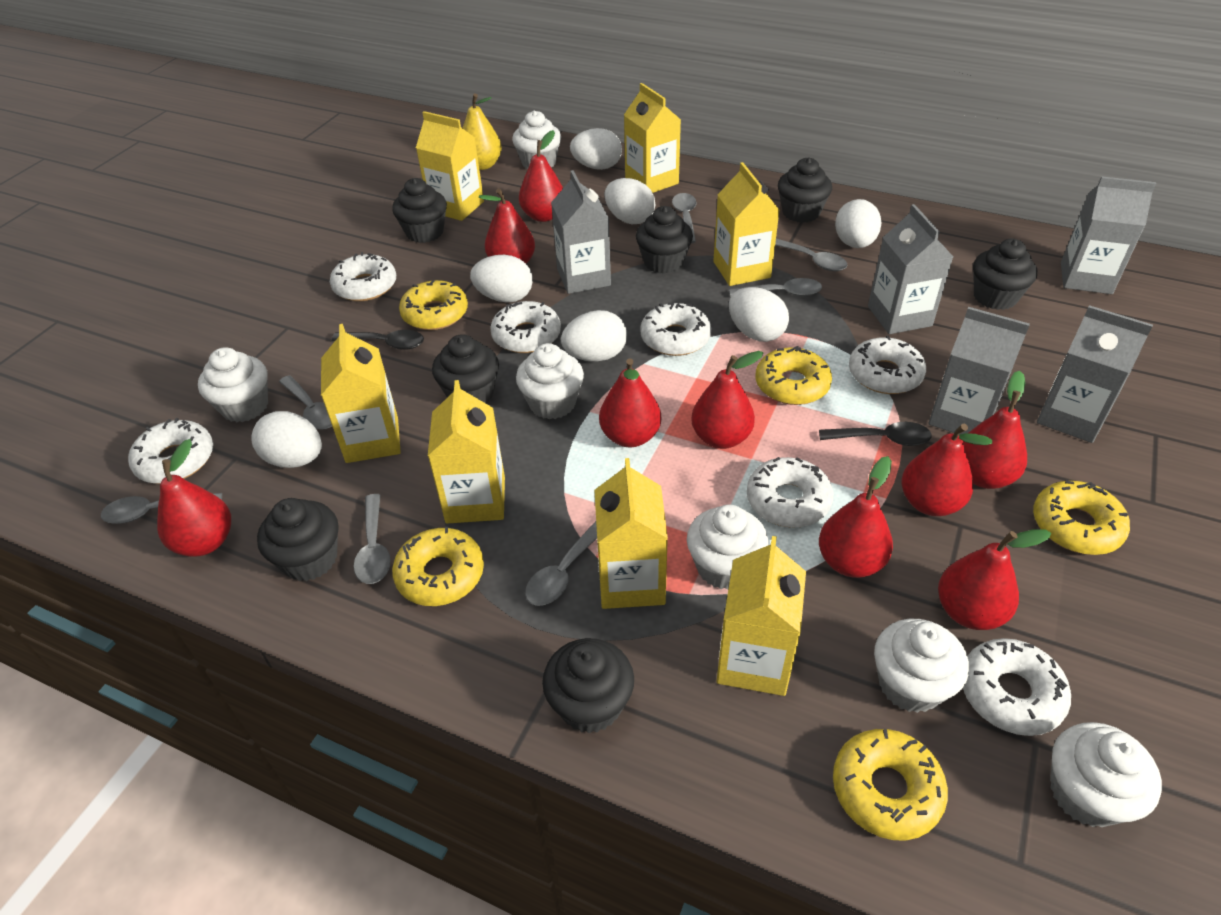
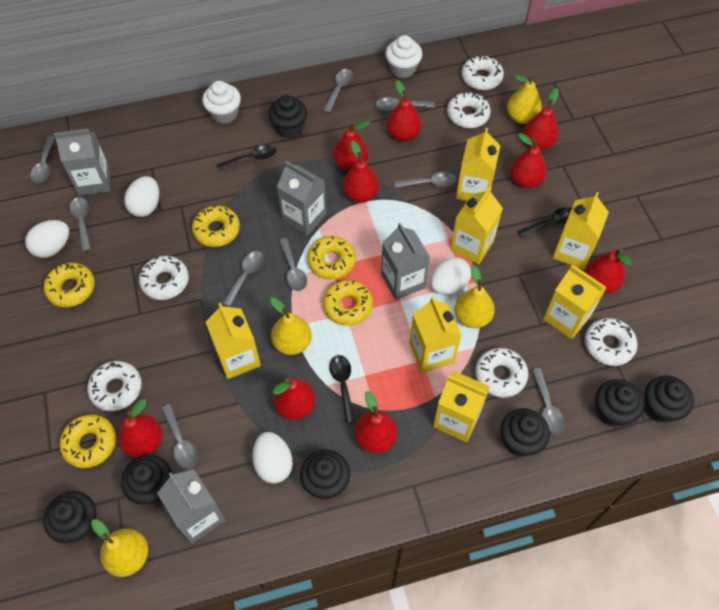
black spoon: 2 -> 3
grey carton: 5 -> 4
grey spoon: 7 -> 9
white cupcake: 6 -> 2
white donut: 7 -> 6
white egg: 7 -> 4
yellow pear: 1 -> 4

